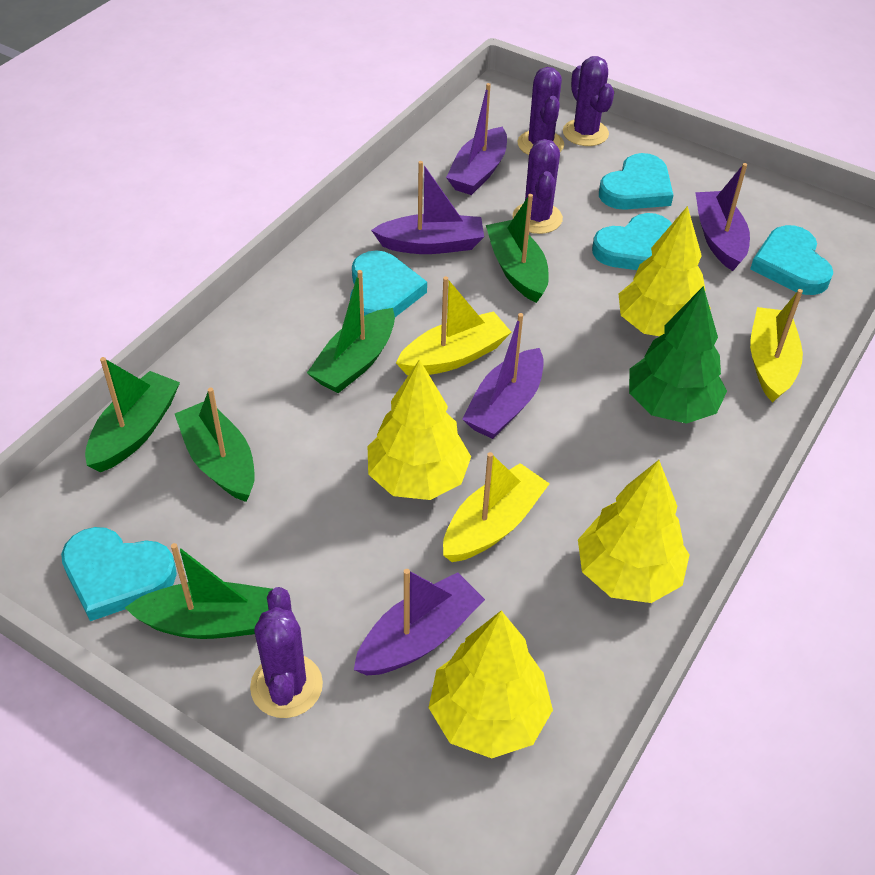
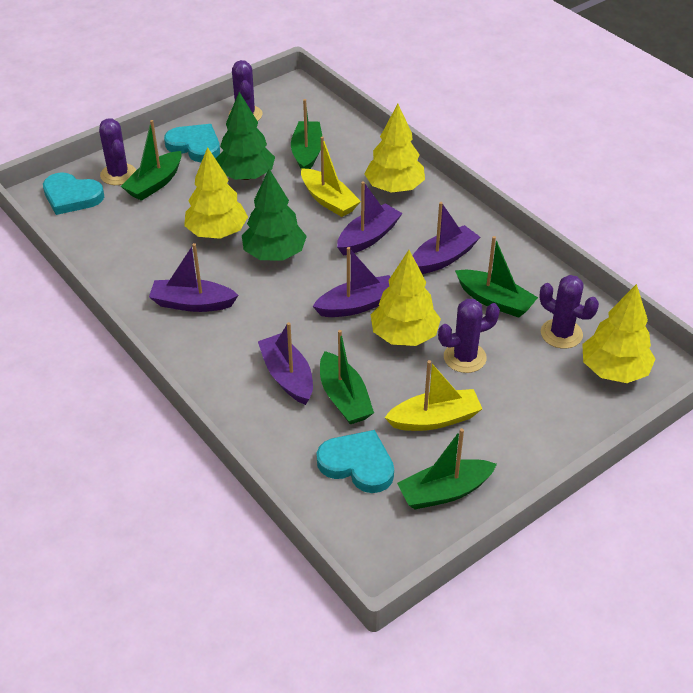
green tree: 1 -> 2
turquoise heart: 5 -> 3
yellow boat: 3 -> 2

